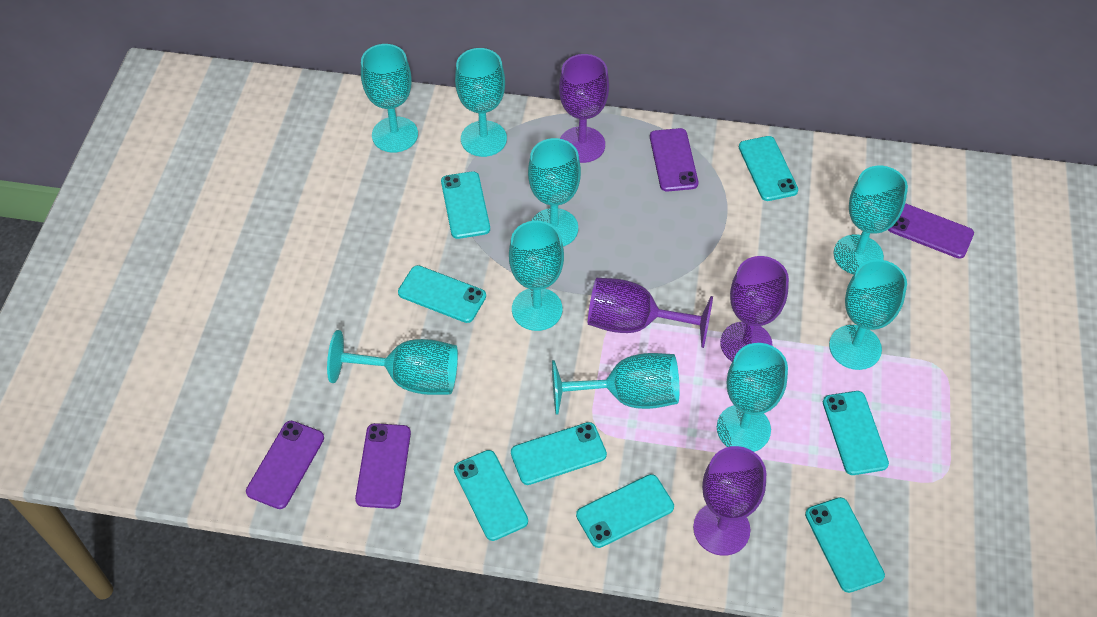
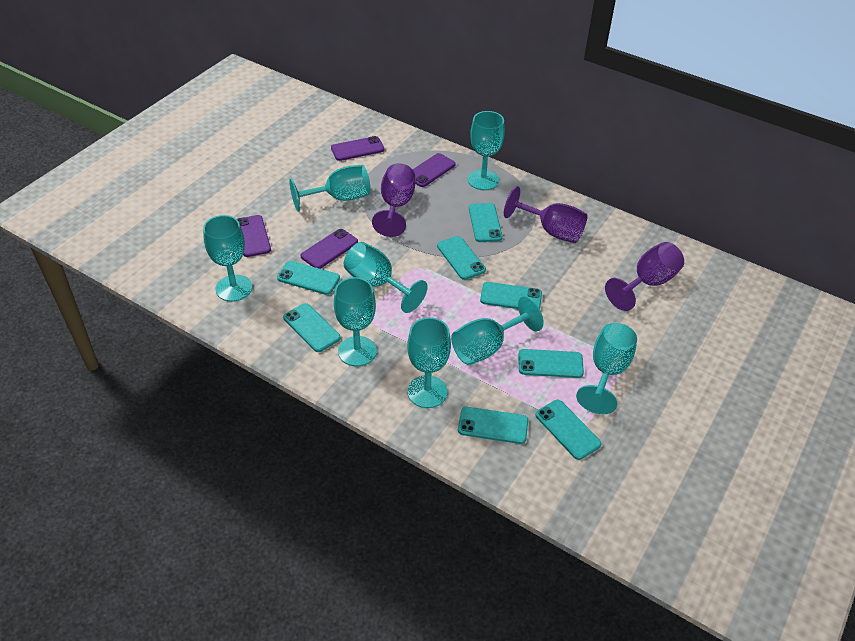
purple goblet: 4 -> 3
turquoise goblet: 9 -> 8

